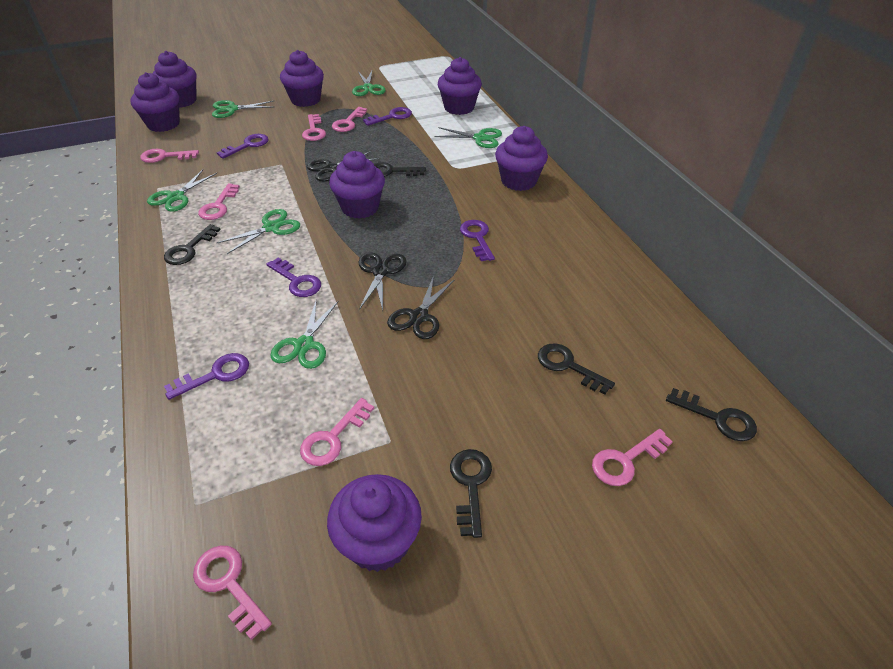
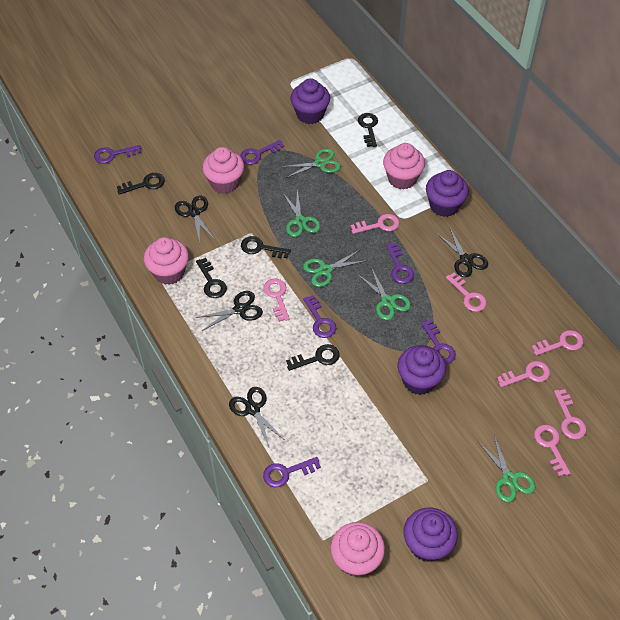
black scissors: 3 -> 4
green scissors: 6 -> 5
pink cupcake: 0 -> 4
purple cupcake: 7 -> 4
purple key: 5 -> 6

